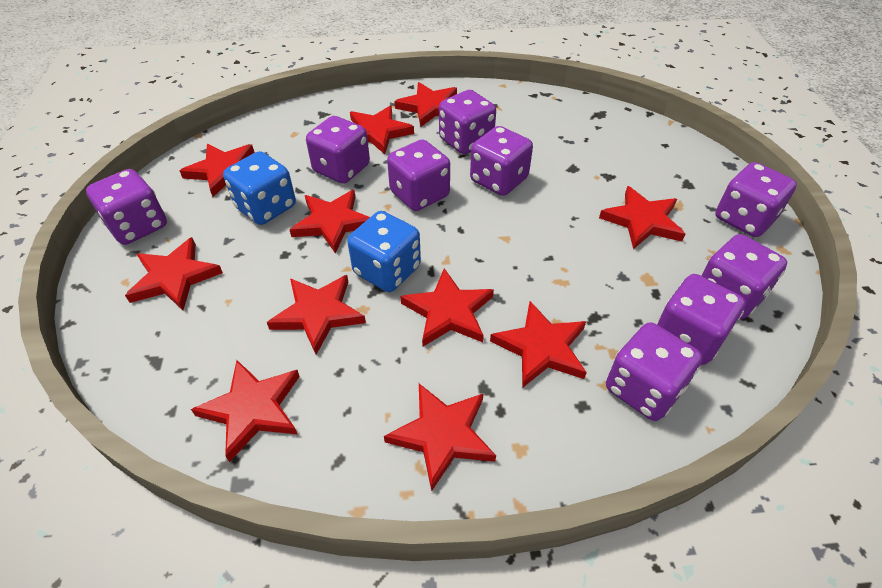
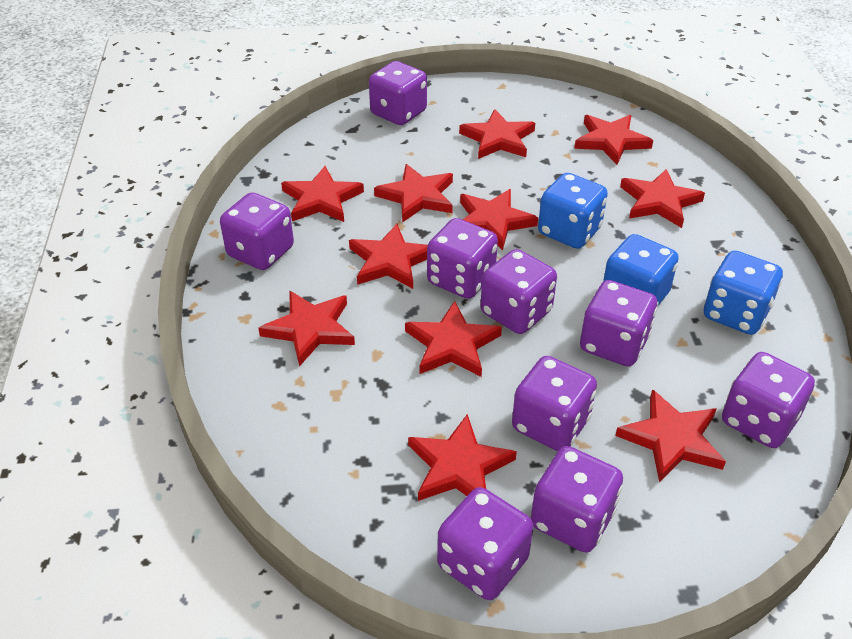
blue dice: 2 -> 3

